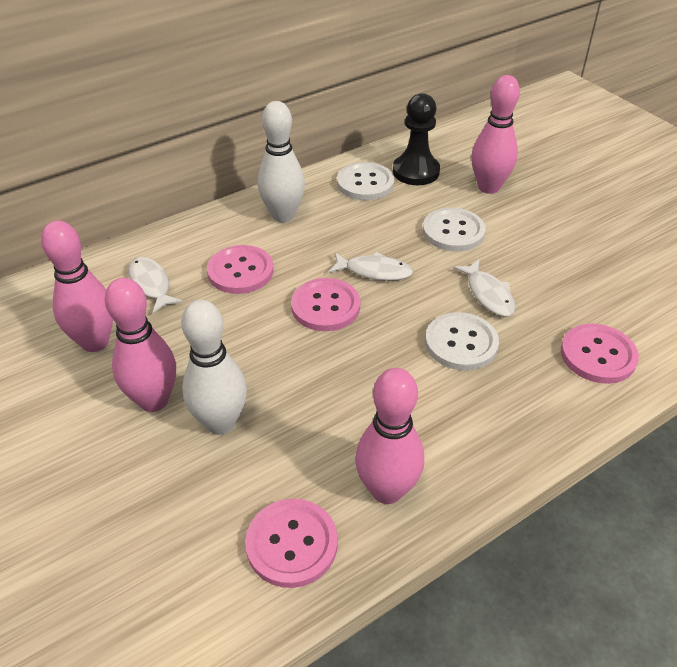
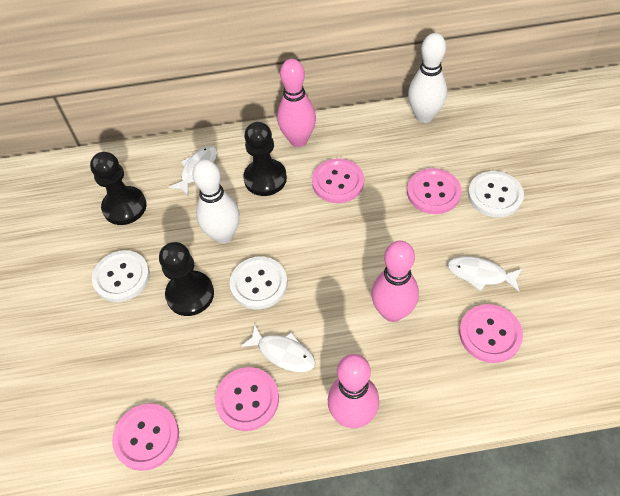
black pawn: 1 -> 3
pink bowling pin: 4 -> 3
pink button: 4 -> 5

